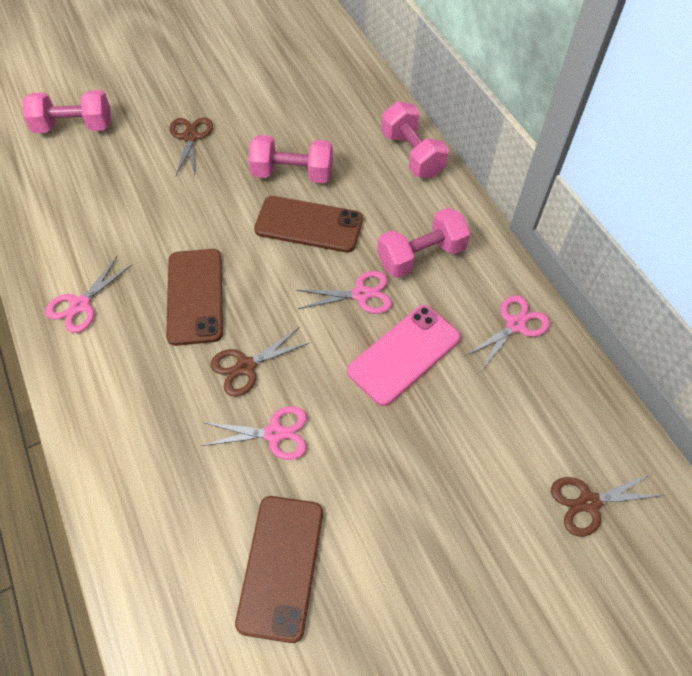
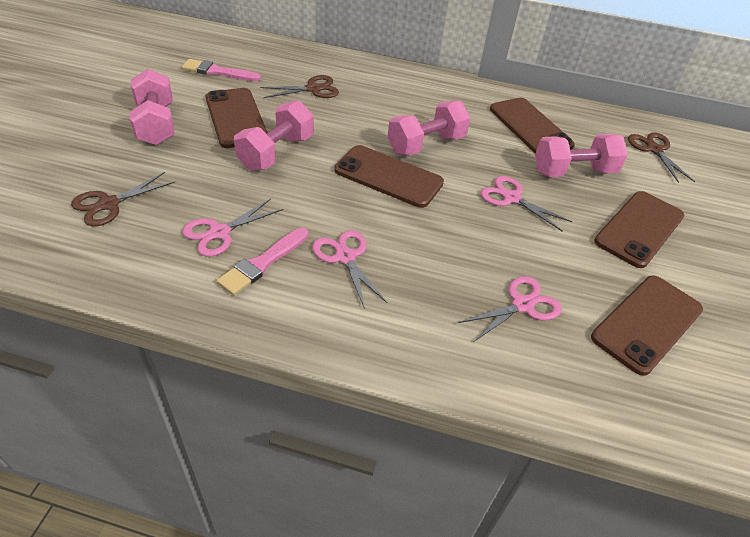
brown phone: 3 -> 5
pink brush: 0 -> 2
pink phone: 1 -> 0

